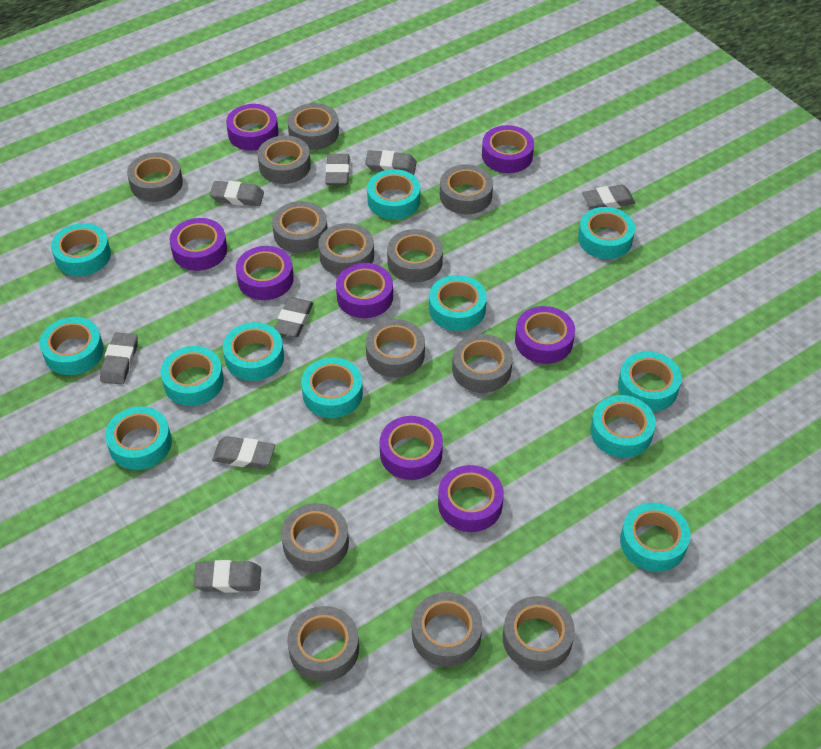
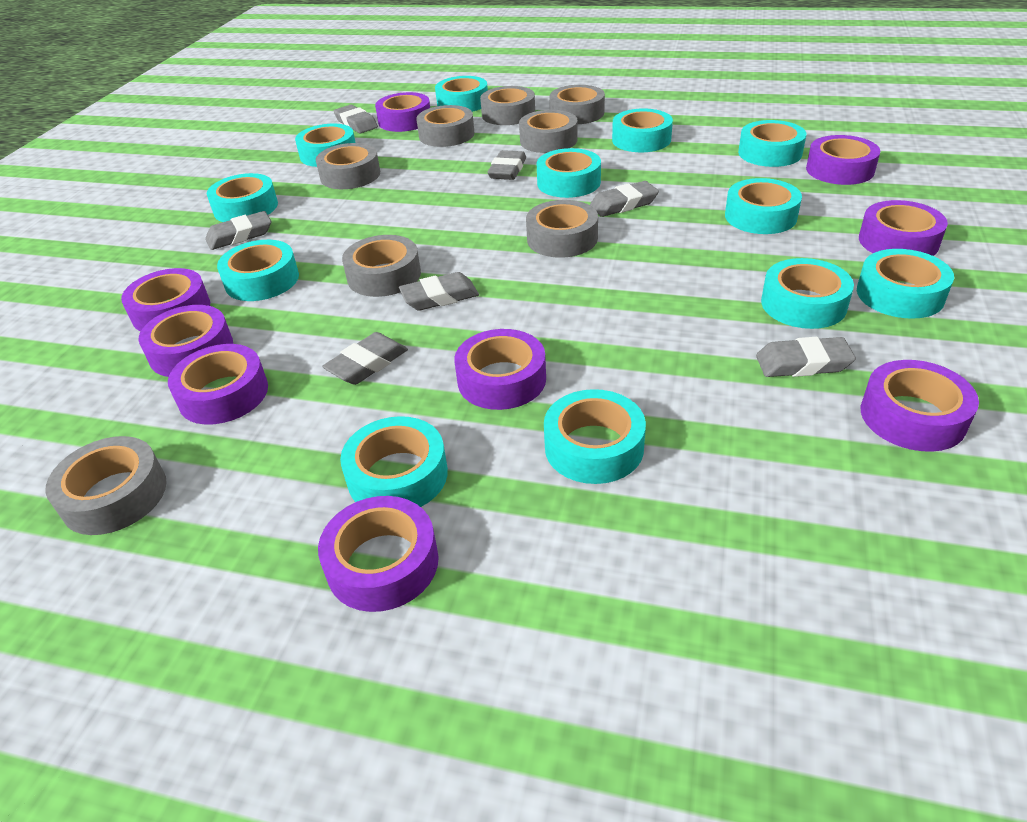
grey eraser: 8 -> 7
grey tape: 13 -> 8
purple tape: 8 -> 9

